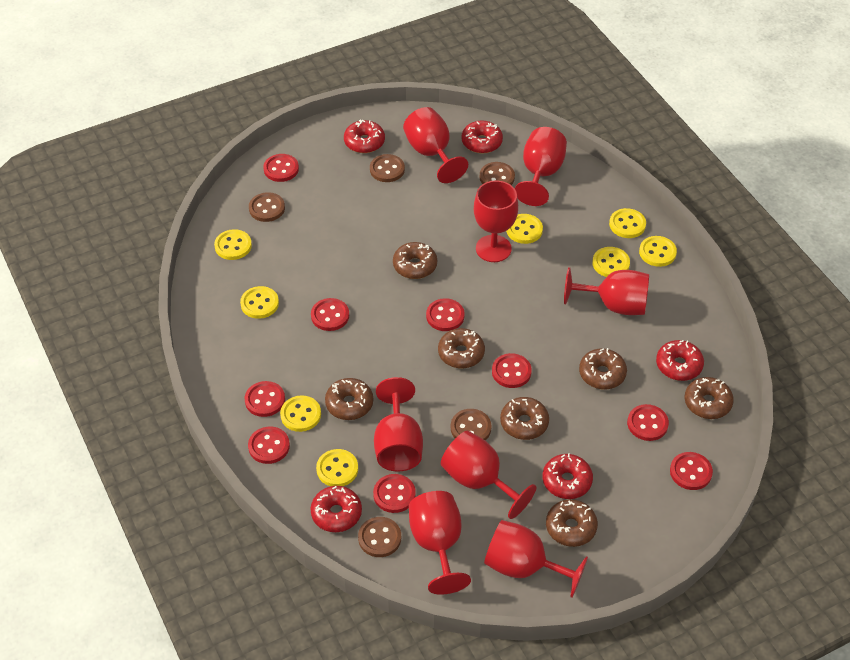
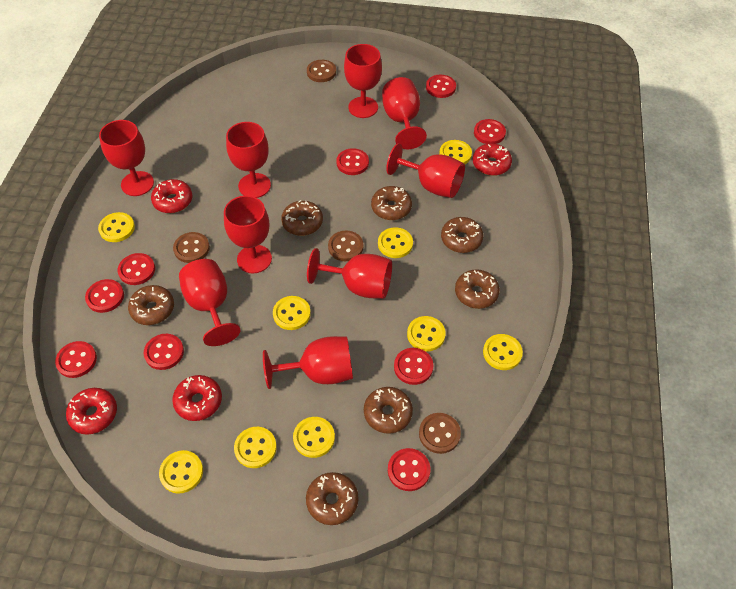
brown button: 5 -> 4
red donut: 5 -> 4
red goblet: 8 -> 9
yellow button: 8 -> 9

